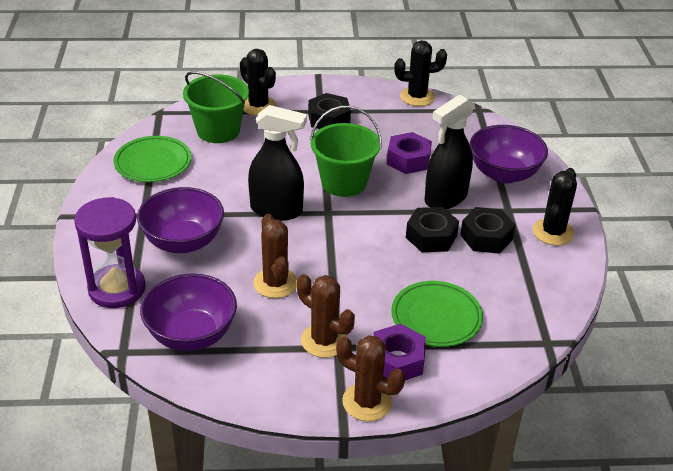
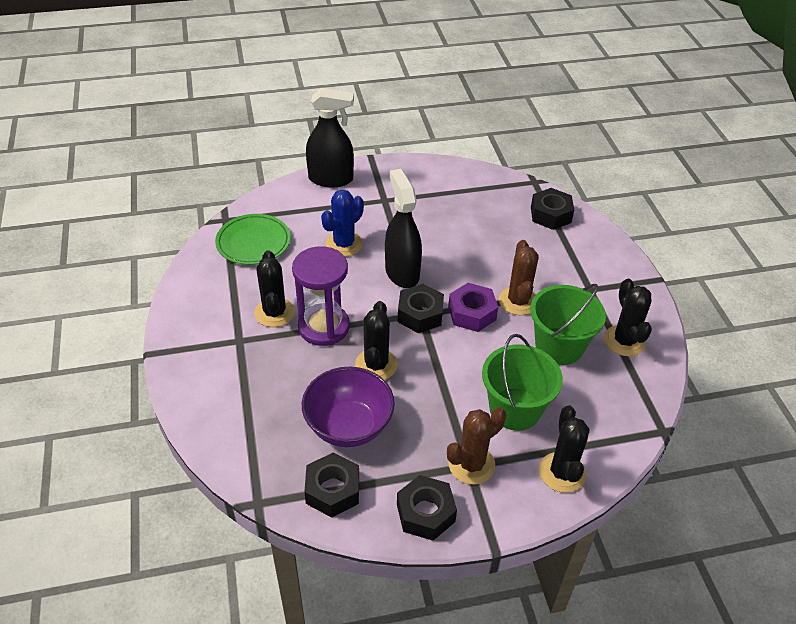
black cactus: 3 -> 4
black nut: 3 -> 4
blue cactus: 0 -> 1
brown cactus: 3 -> 2
green plate: 2 -> 1
purple bowl: 3 -> 1
purple nut: 2 -> 1

